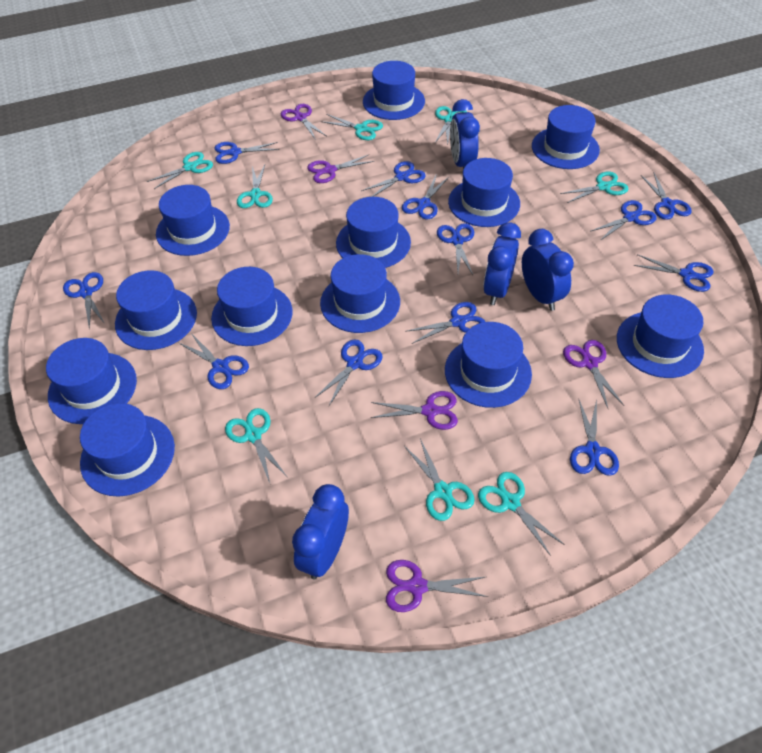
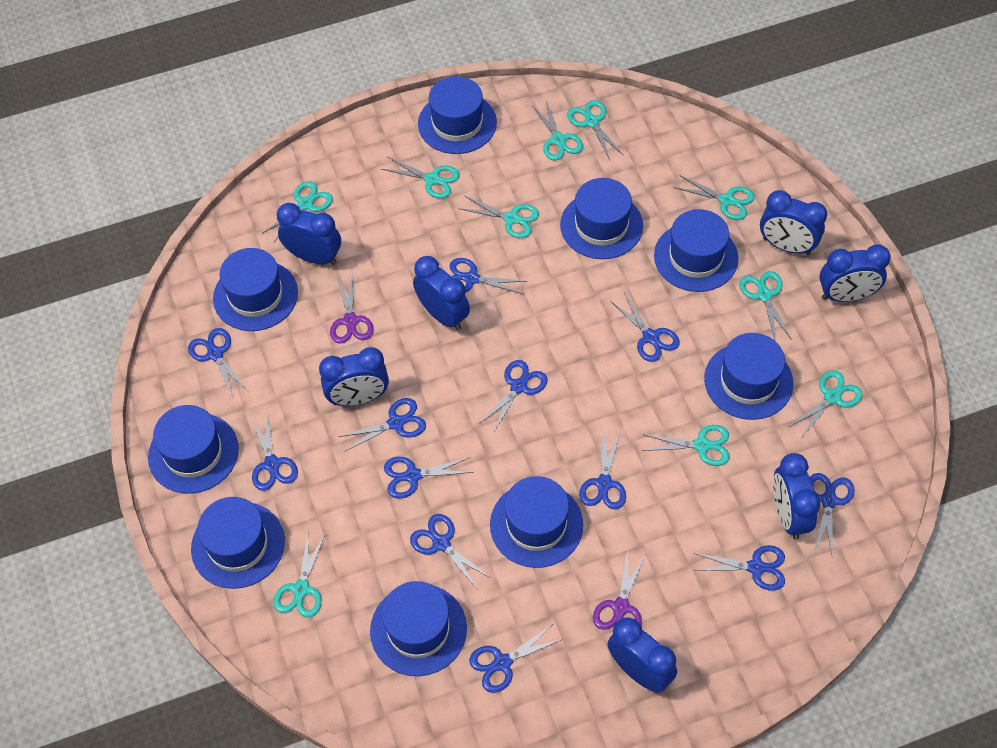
blue clock: 4 -> 7
blue hat: 12 -> 9
purple scissors: 5 -> 2
turquoise scissors: 8 -> 10

